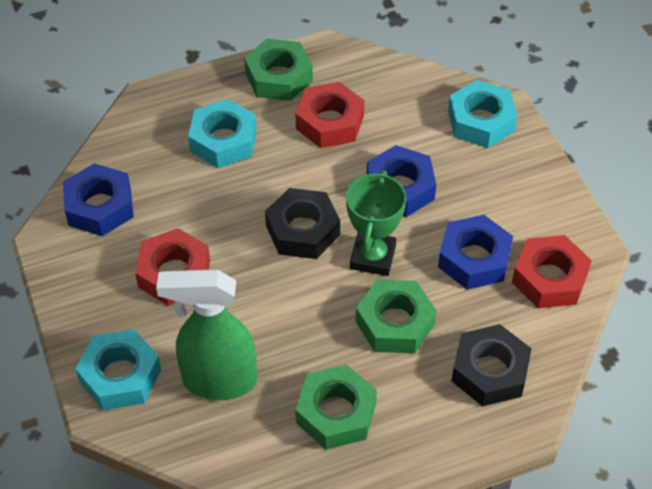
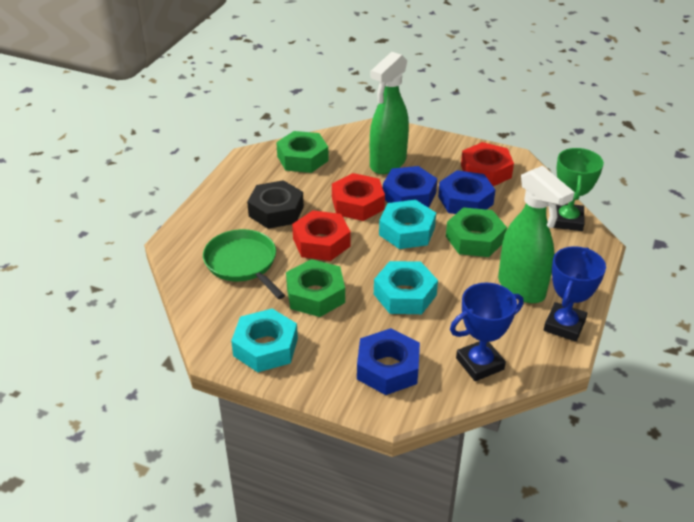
black nut: 2 -> 1
blue trophy: 0 -> 2
green pan: 0 -> 1
green spray bottle: 1 -> 2

